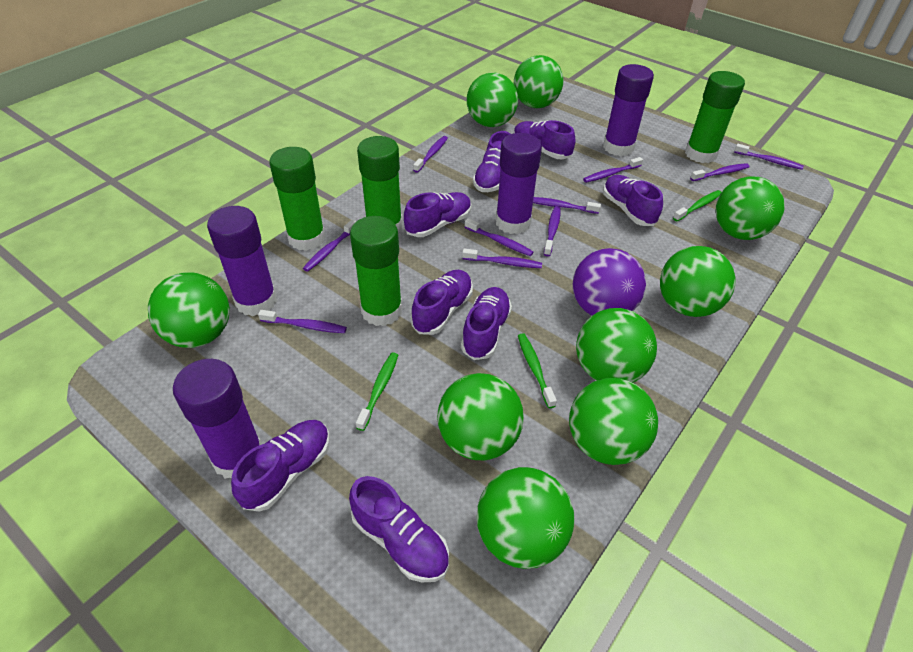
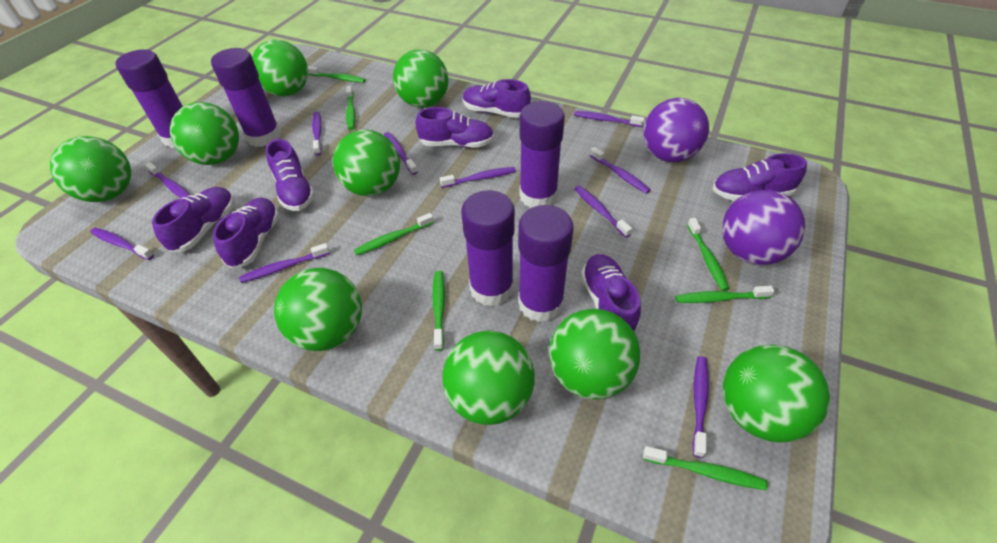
green glue stick: 4 -> 0
green toothbrush: 3 -> 7
purple ball: 1 -> 2
purple glue stick: 4 -> 5
purple shoe: 8 -> 7

